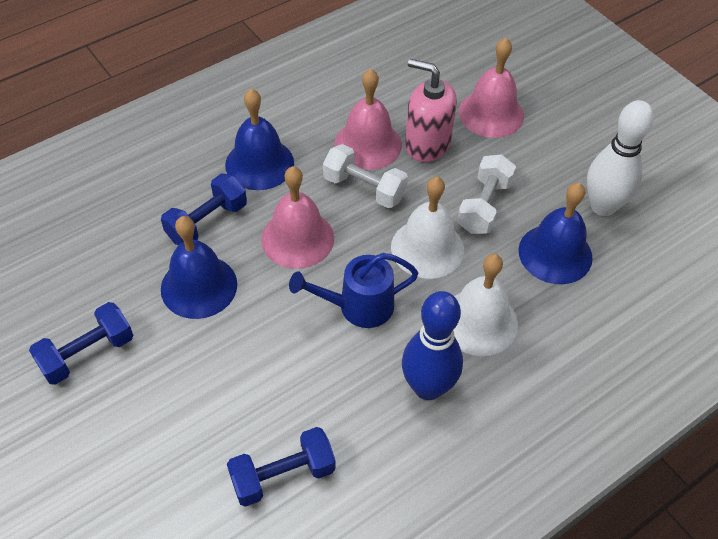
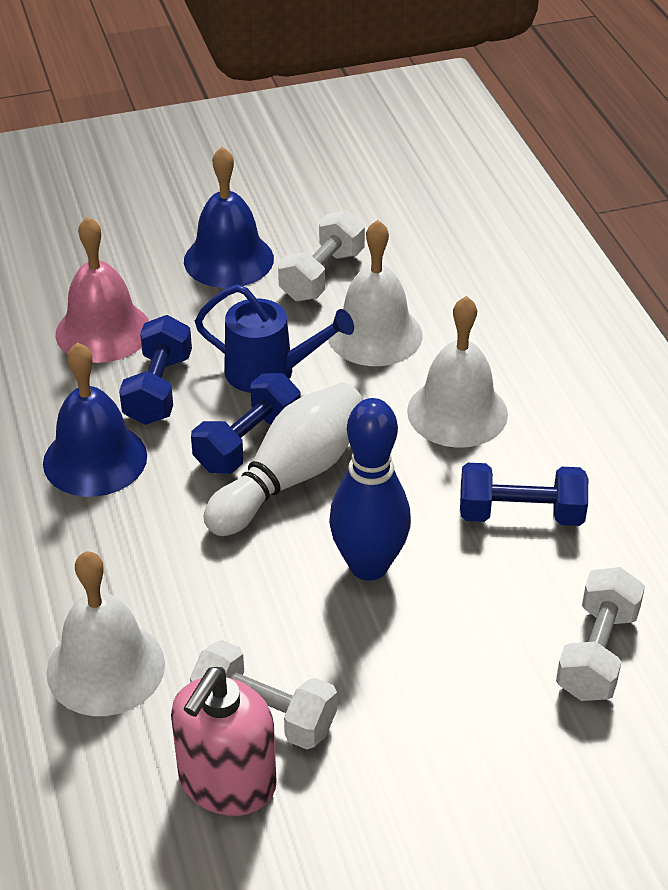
blue bell: 3 -> 2
pink bell: 3 -> 1
white bell: 2 -> 3
white dumbbell: 2 -> 3

